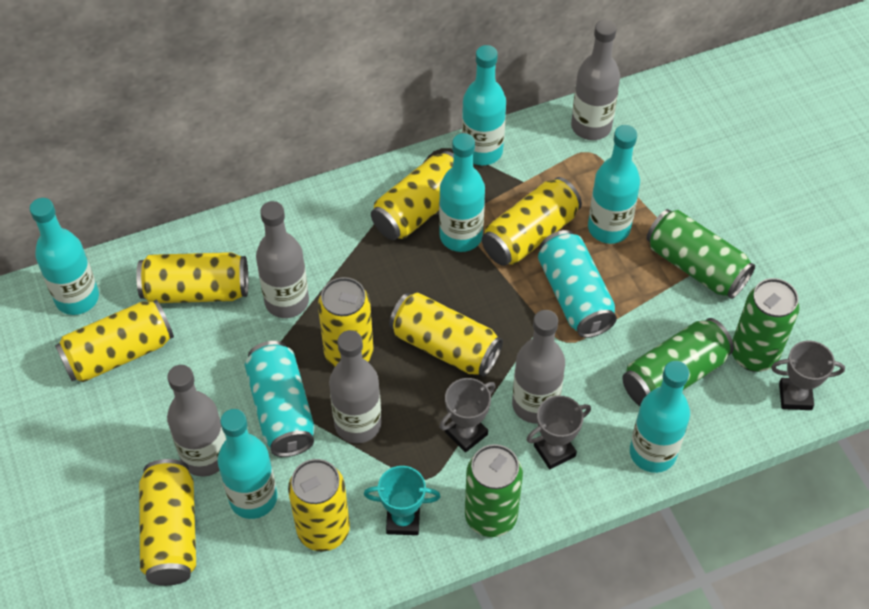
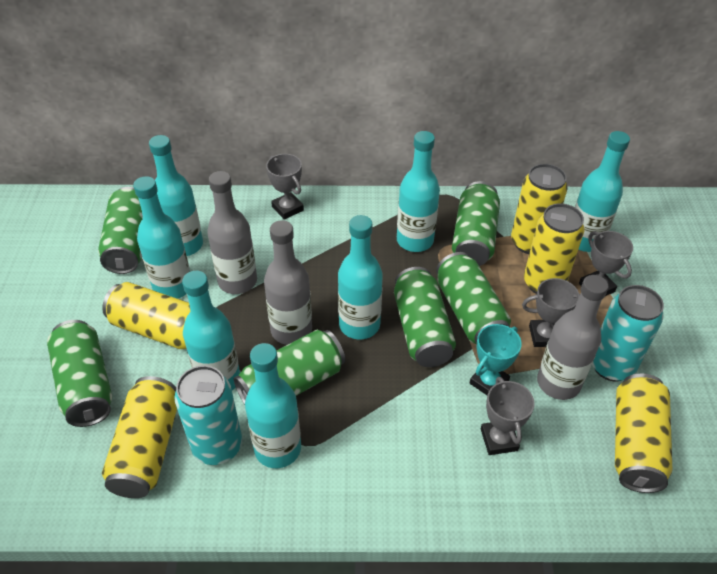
green can: 4 -> 6
grey bottle: 5 -> 3
grey trophy: 3 -> 4
turquoise bottle: 6 -> 7
yellow can: 8 -> 5

